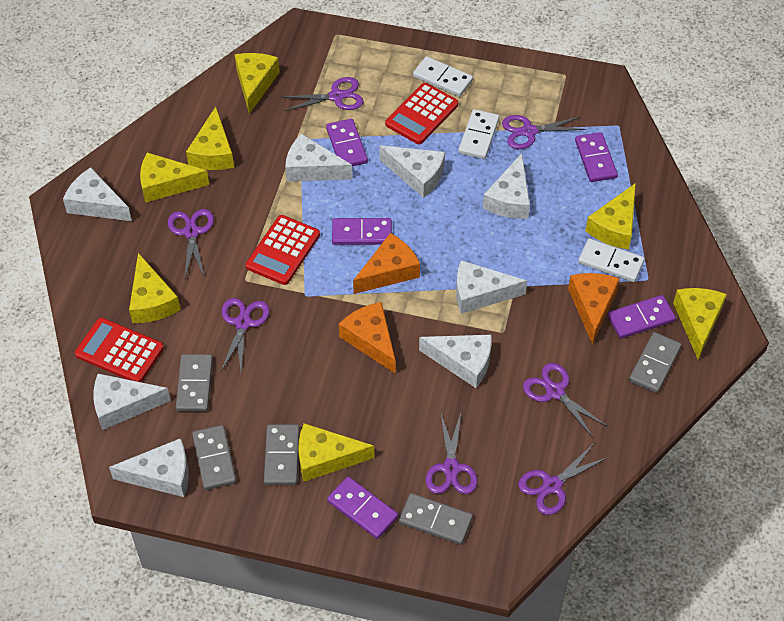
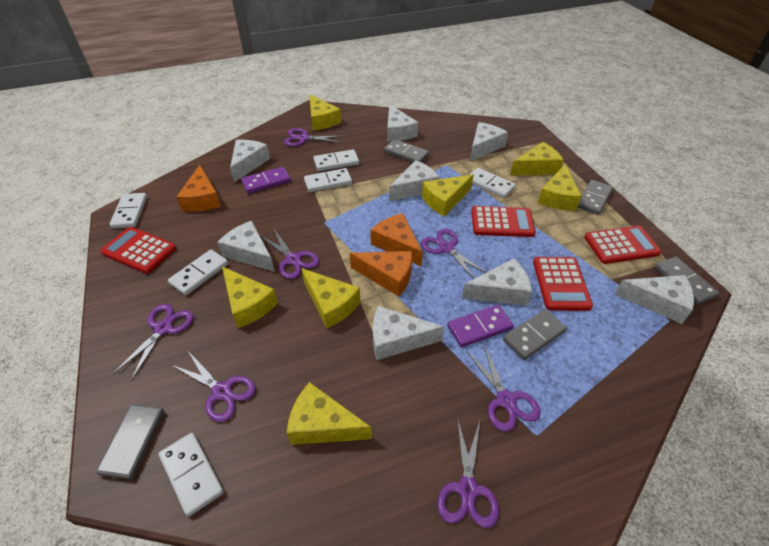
purple domino: 5 -> 2
red calculator: 3 -> 4
white domino: 3 -> 6

